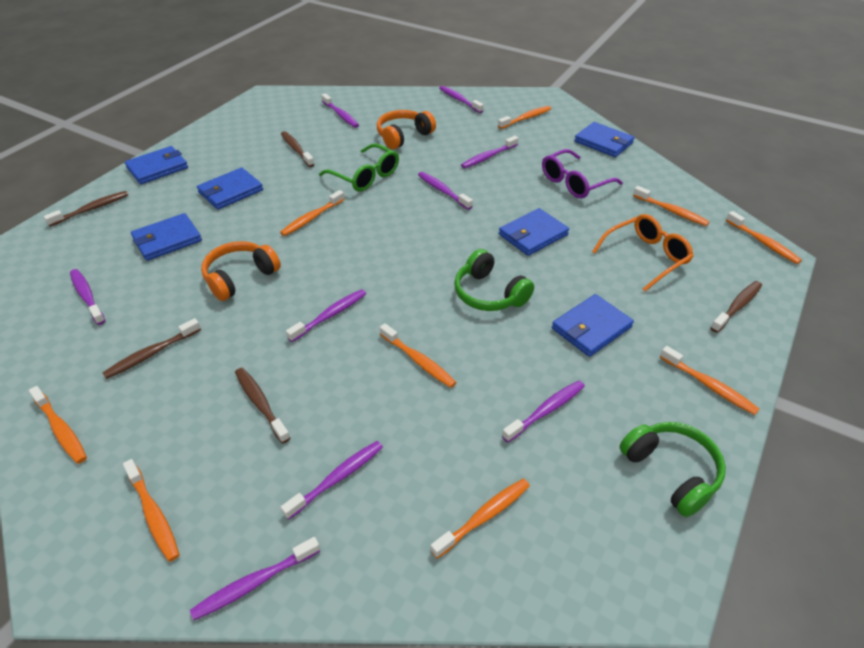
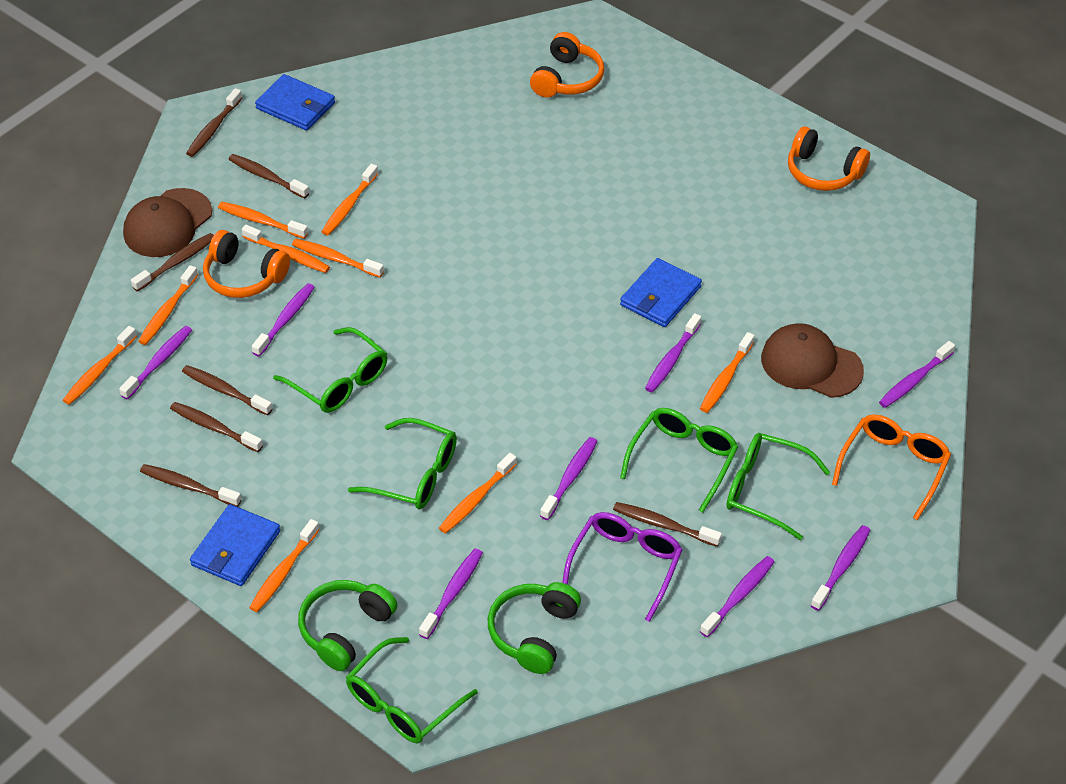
blue wallet: 6 -> 3
brown cap: 0 -> 2
brown toothbrush: 5 -> 7
green glasses: 1 -> 5
orange headphones: 2 -> 3
purple toothbrush: 9 -> 8

